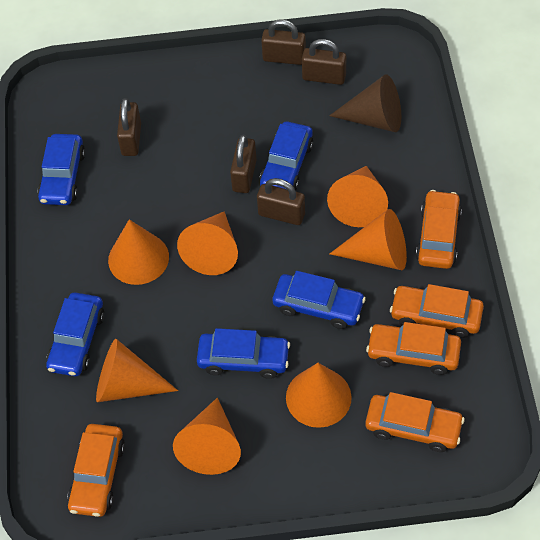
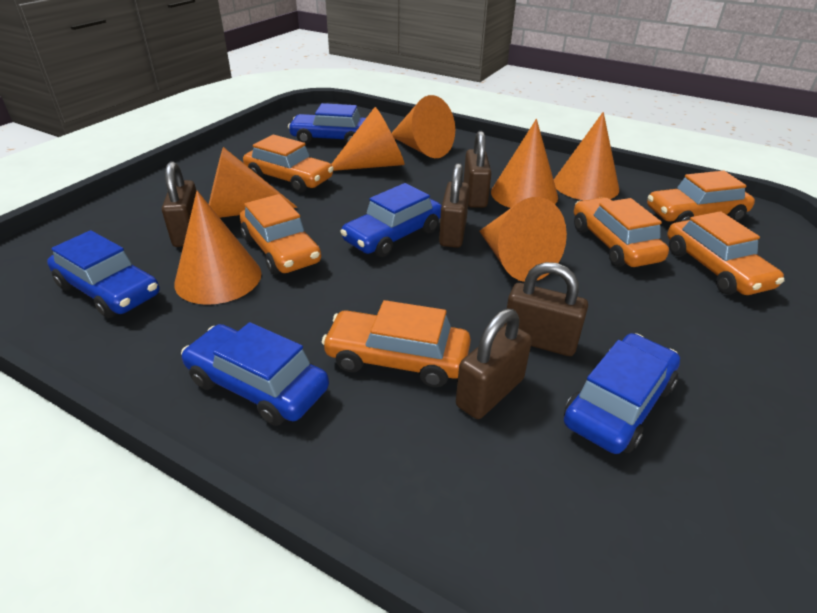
brown cone: 1 -> 0
orange car: 5 -> 6

